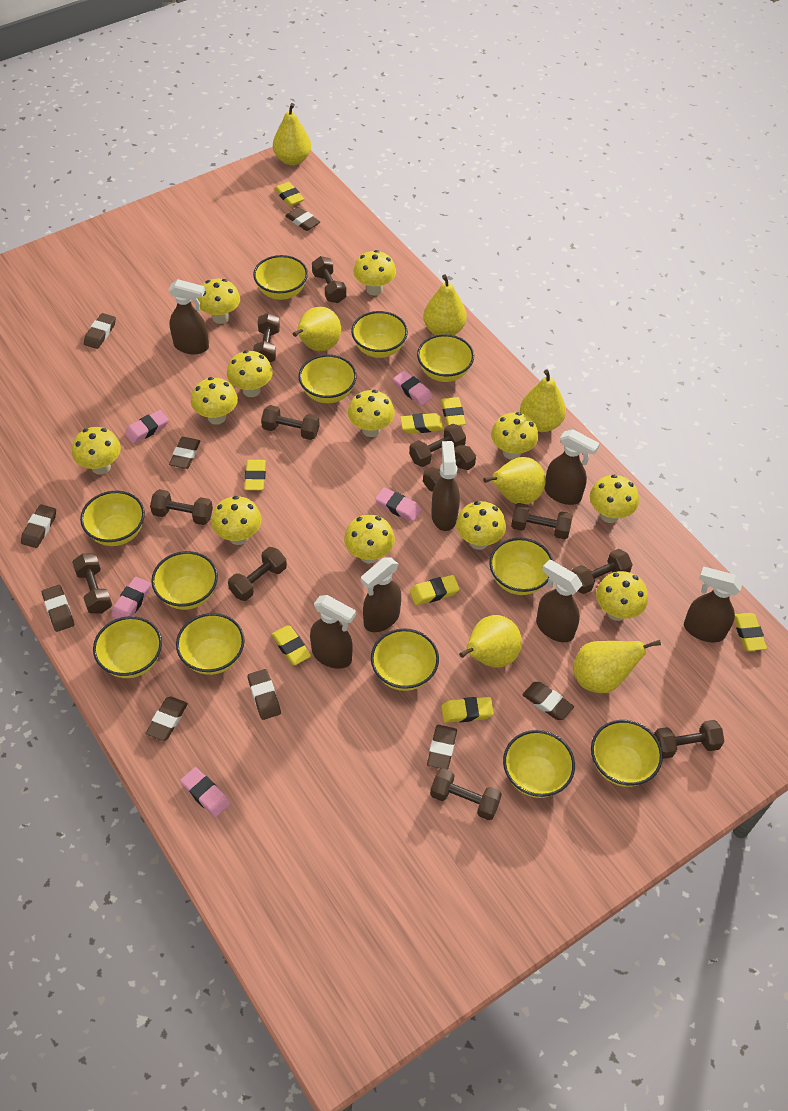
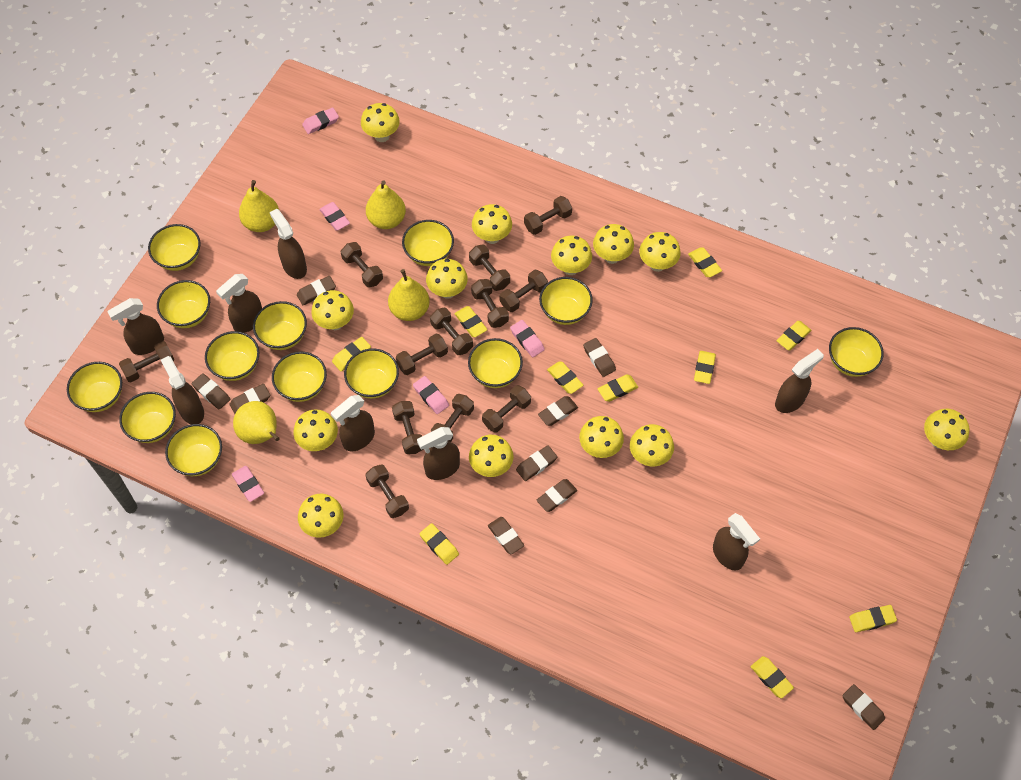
brown spray bottle: 7 -> 8
yellow bowl: 12 -> 13
yellow eraser: 8 -> 10
yellow mushroom: 12 -> 13
yellow pear: 7 -> 4

